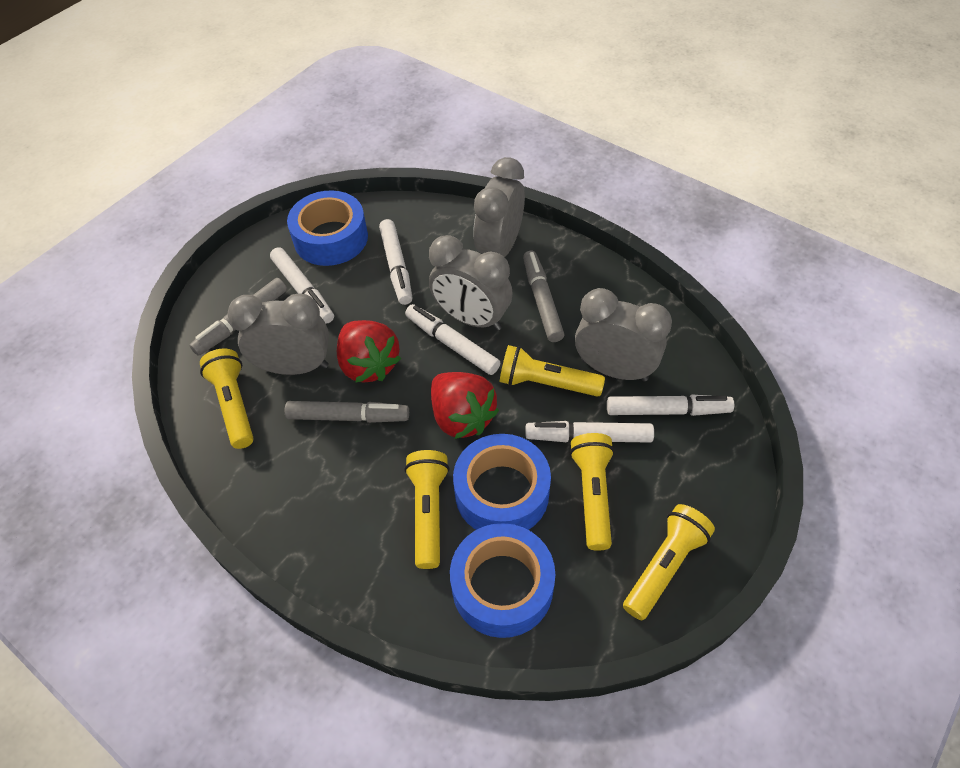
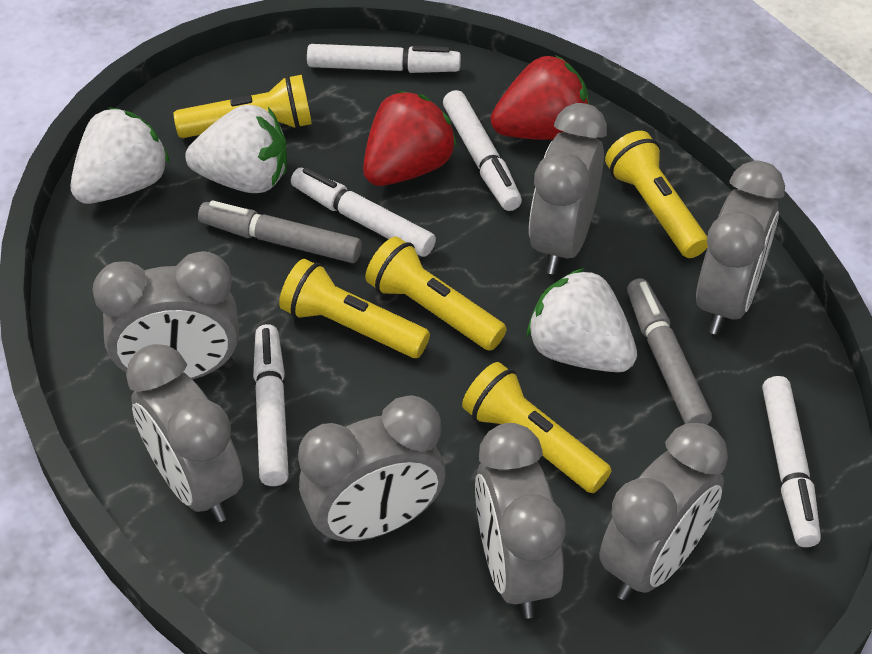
blue tape: 3 -> 0
grey clock: 4 -> 7
grey marker: 3 -> 2
white strawberry: 0 -> 3

